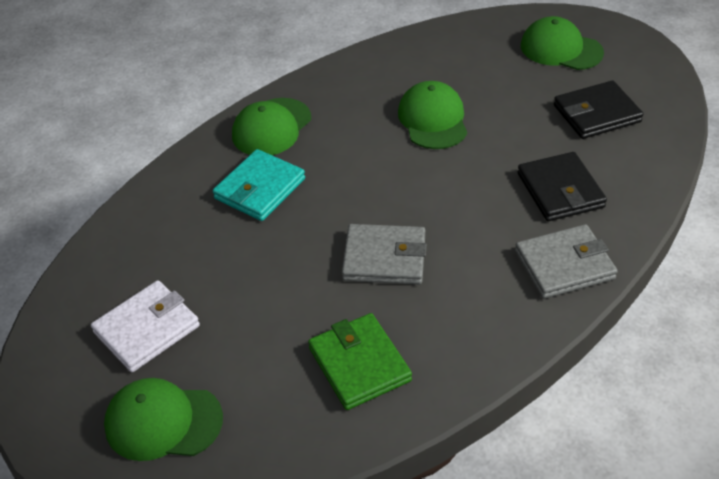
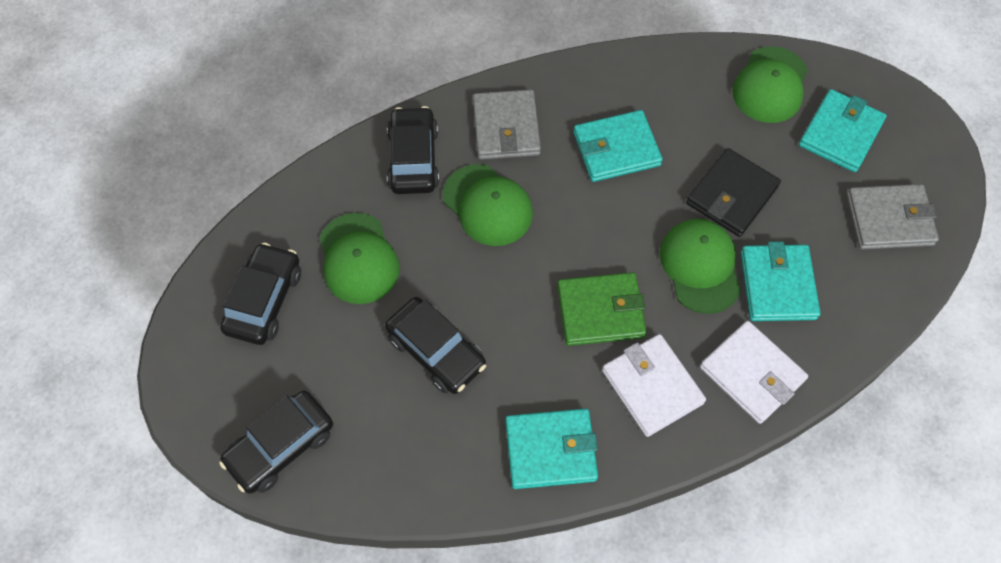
black car: 0 -> 4
black wallet: 2 -> 1
turquoise wallet: 1 -> 4
white wallet: 1 -> 2

